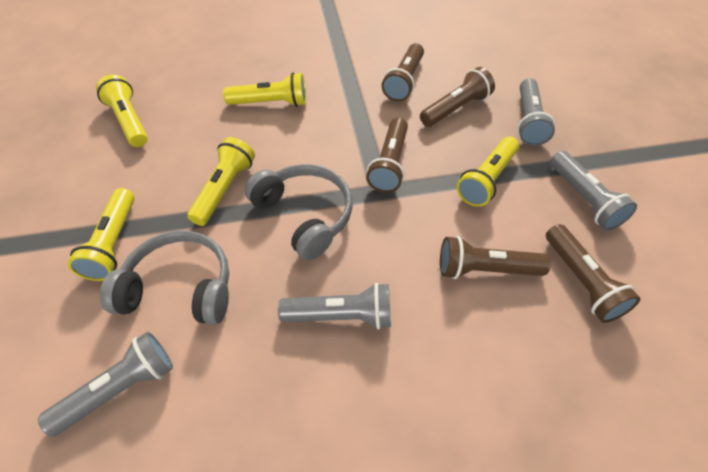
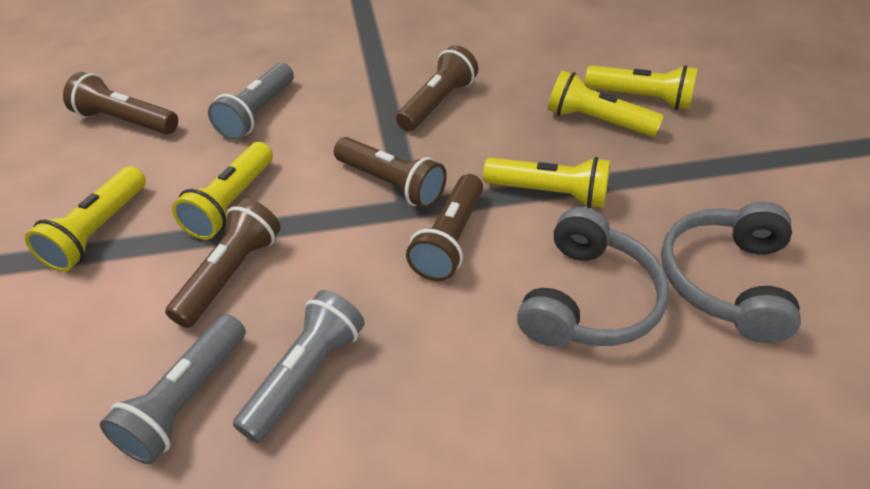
grey flashlight: 4 -> 3

